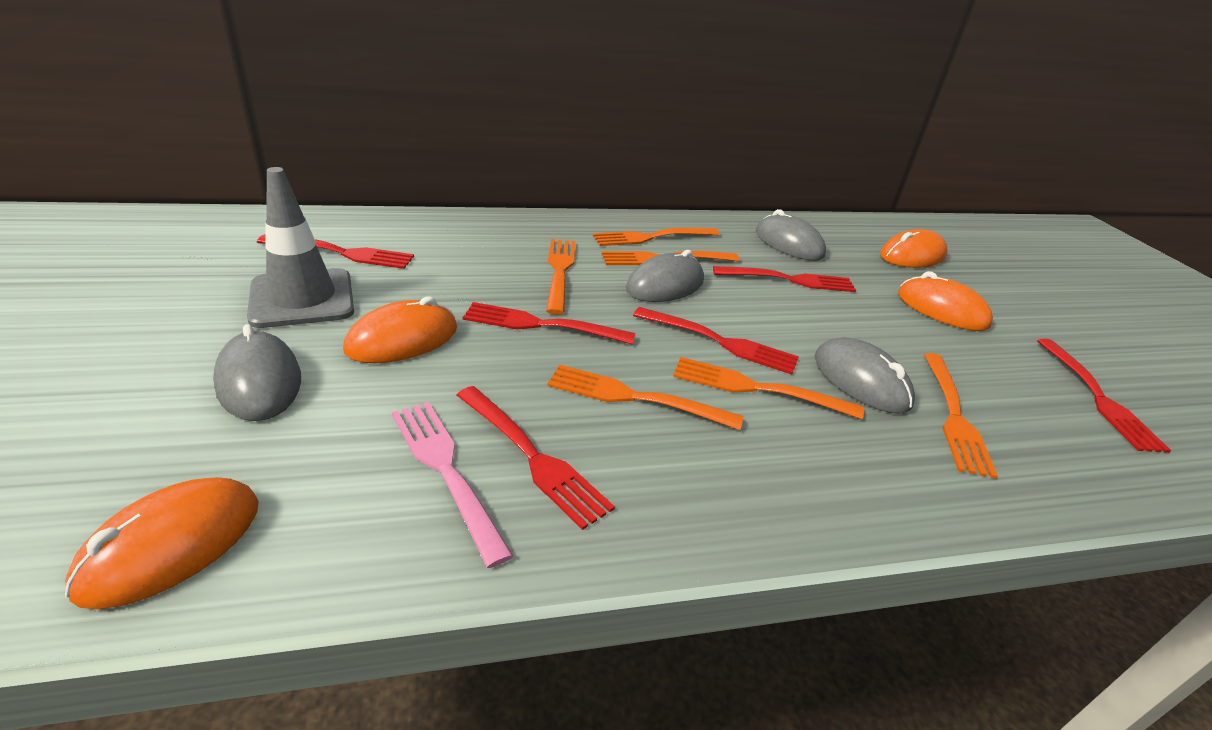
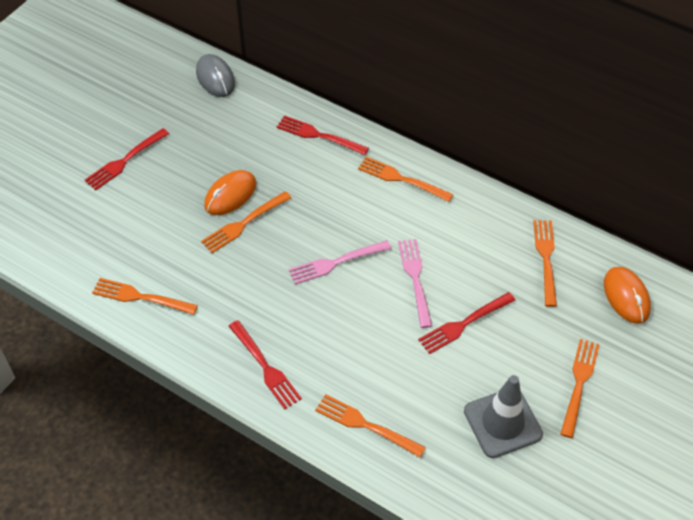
grey mouse: 4 -> 1
orange mouse: 4 -> 2
pink fork: 1 -> 2
red fork: 6 -> 4

